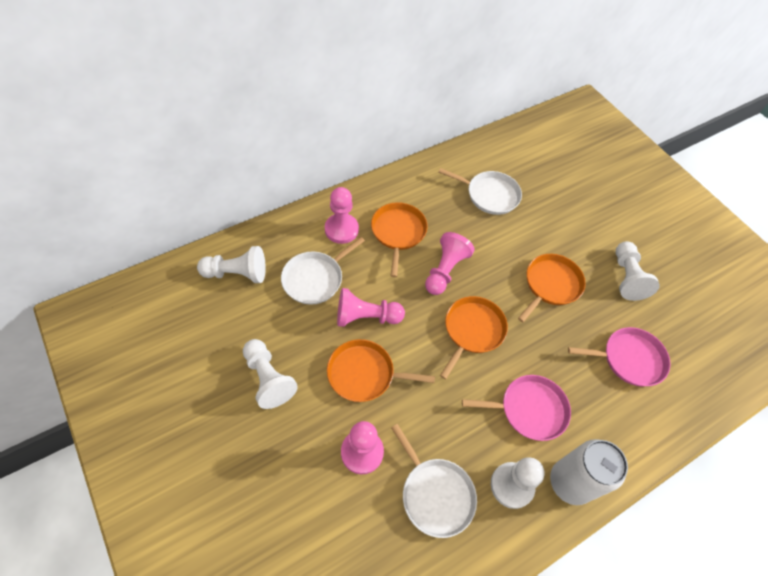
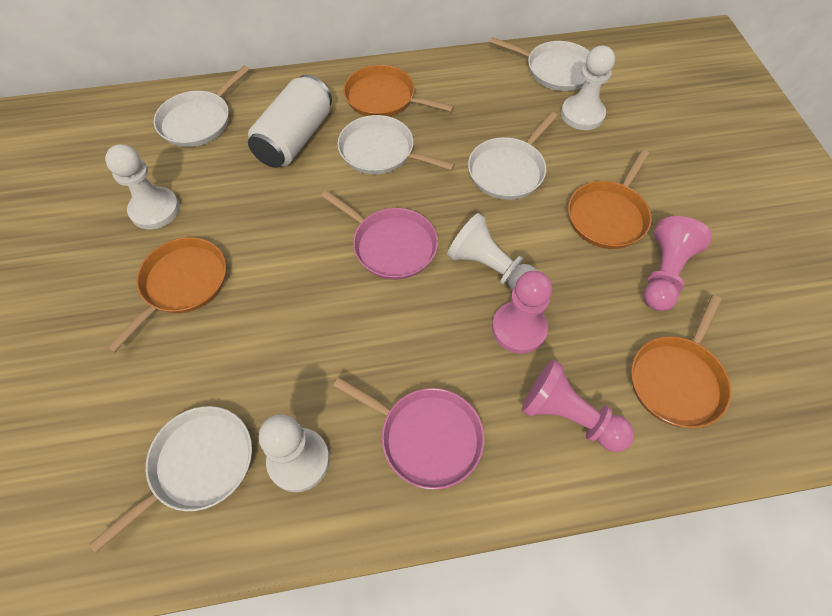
pink pawn: 4 -> 3
white pan: 3 -> 5

